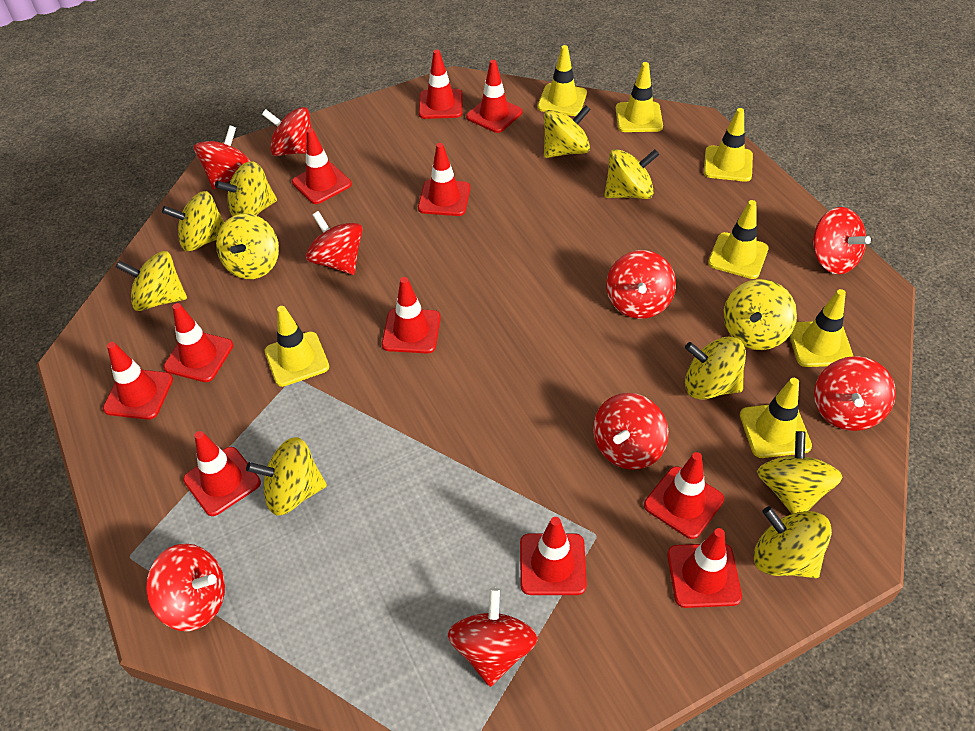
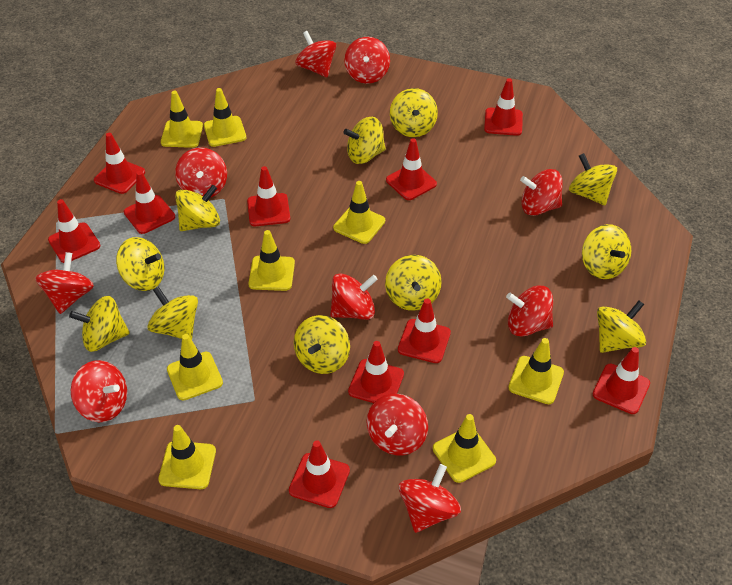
red spinning top: 9 -> 10
red traffic cone: 11 -> 10
yellow traffic cone: 7 -> 8

